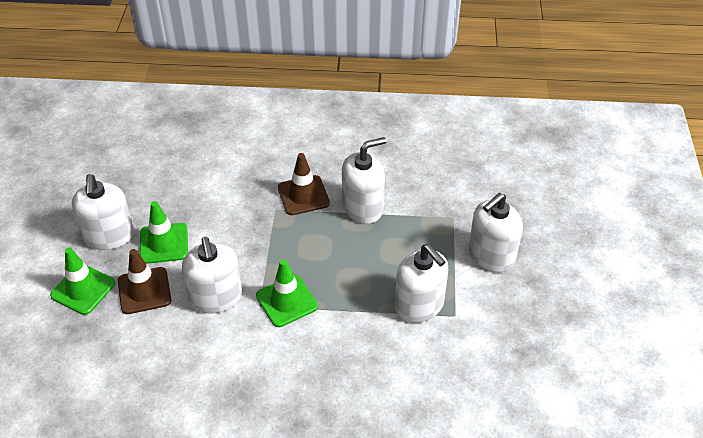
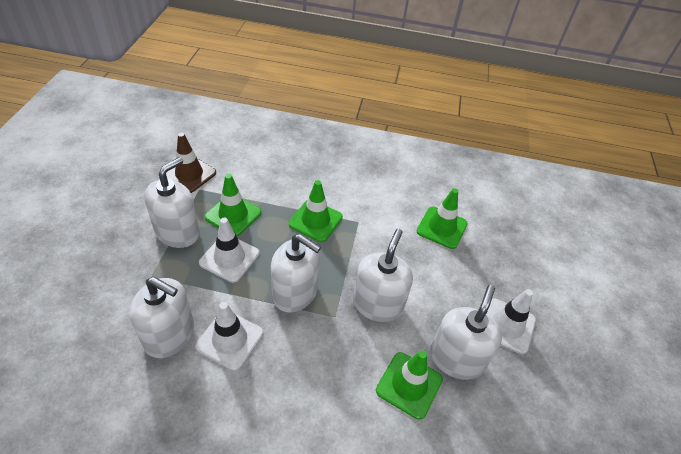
brown traffic cone: 2 -> 1
green traffic cone: 3 -> 4
white traffic cone: 0 -> 3

